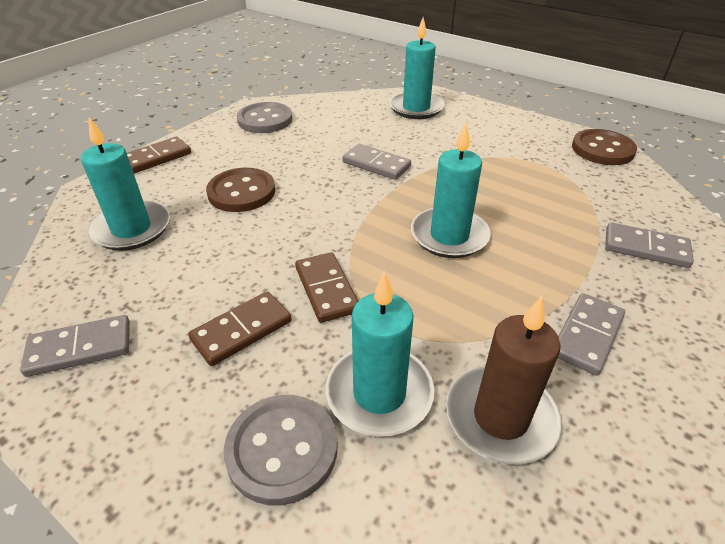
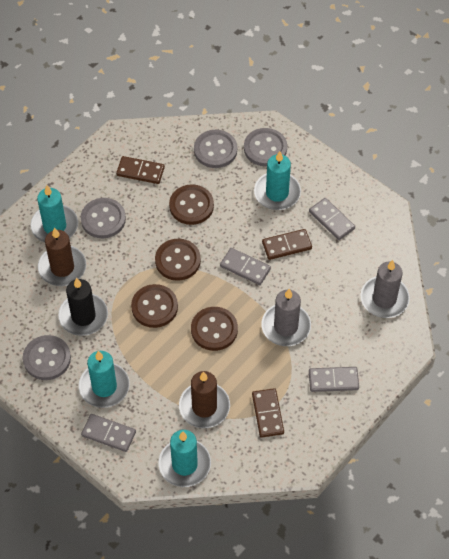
black candle: 0 -> 1
brown button: 2 -> 4
brown candle: 1 -> 2
grey button: 2 -> 4
grey candle: 0 -> 2

